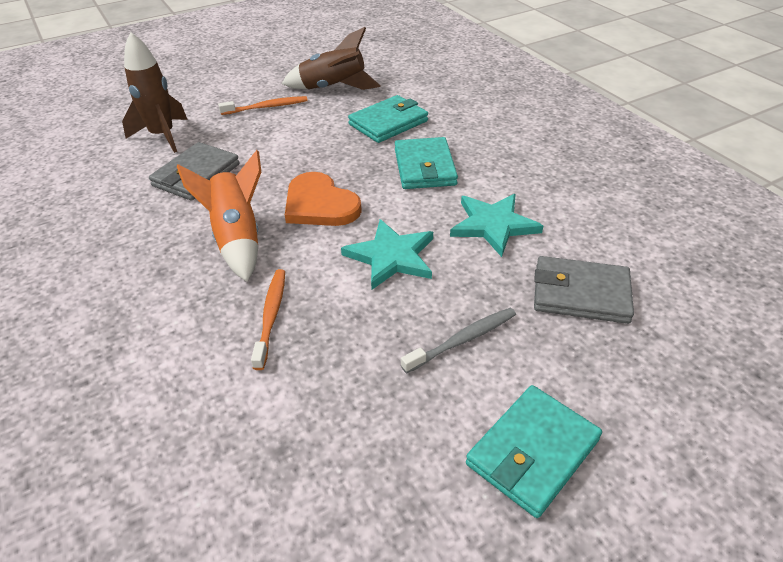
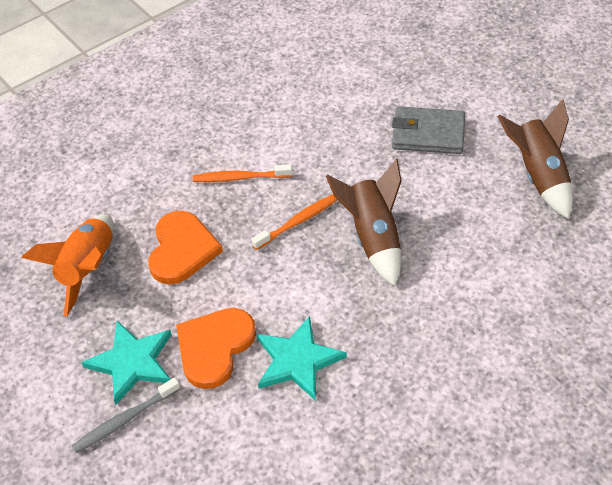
grey wallet: 2 -> 1
orange heart: 1 -> 2
turquoise wallet: 3 -> 0

